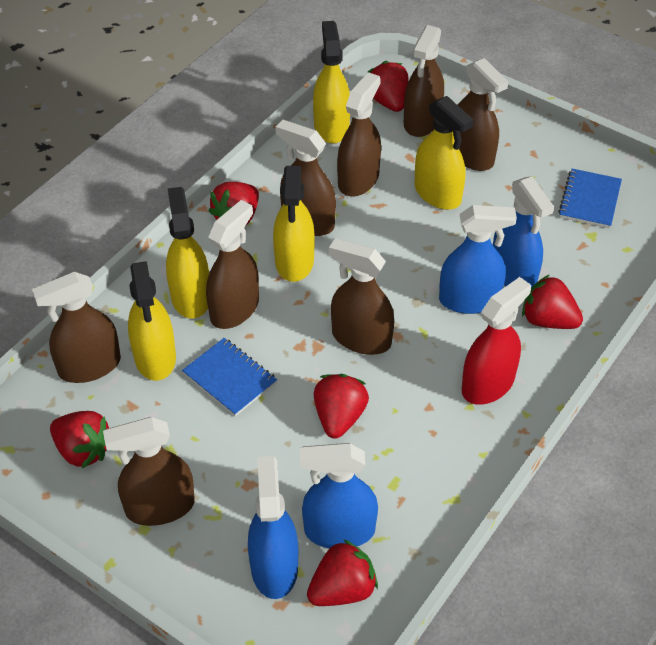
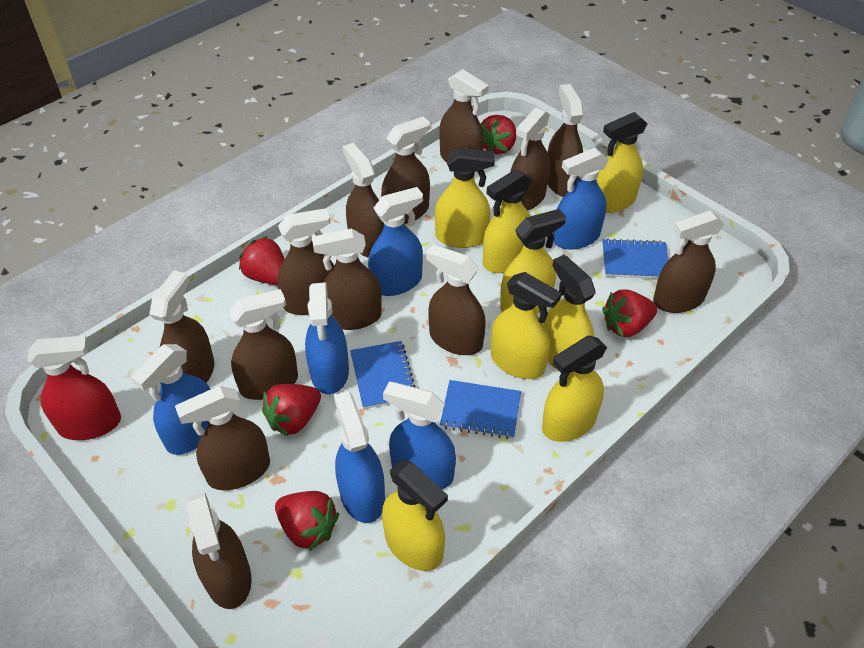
blue notebook: 2 -> 3
blue spray bottle: 4 -> 6
brown spray bottle: 8 -> 13
red strawberry: 6 -> 5
yellow spray bottle: 5 -> 8

